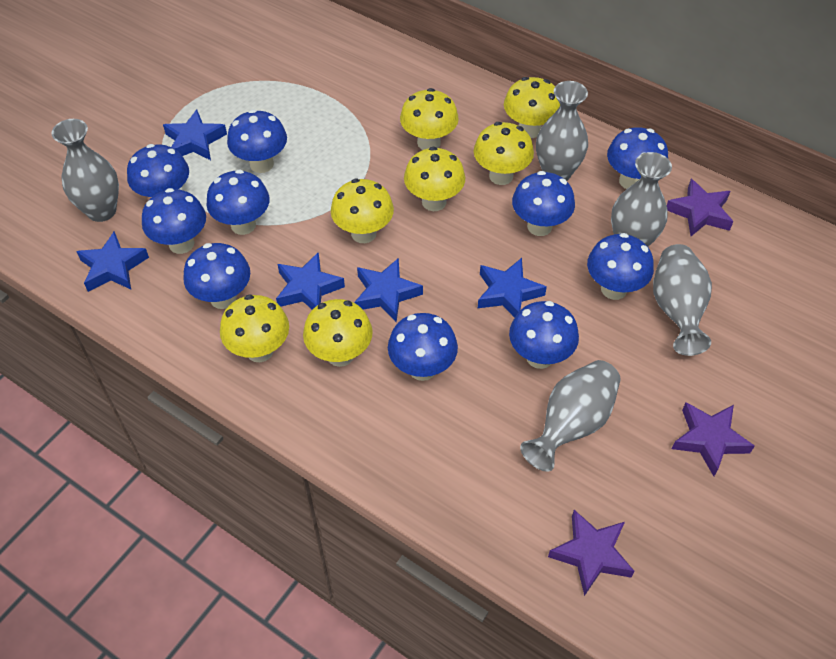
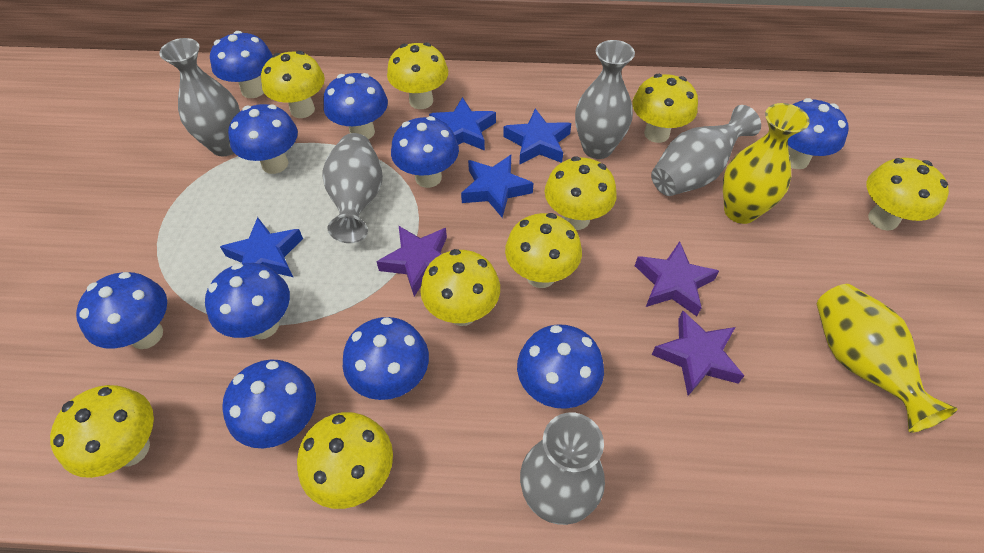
blue star: 5 -> 4
yellow mushroom: 7 -> 9
yellow vase: 0 -> 2

